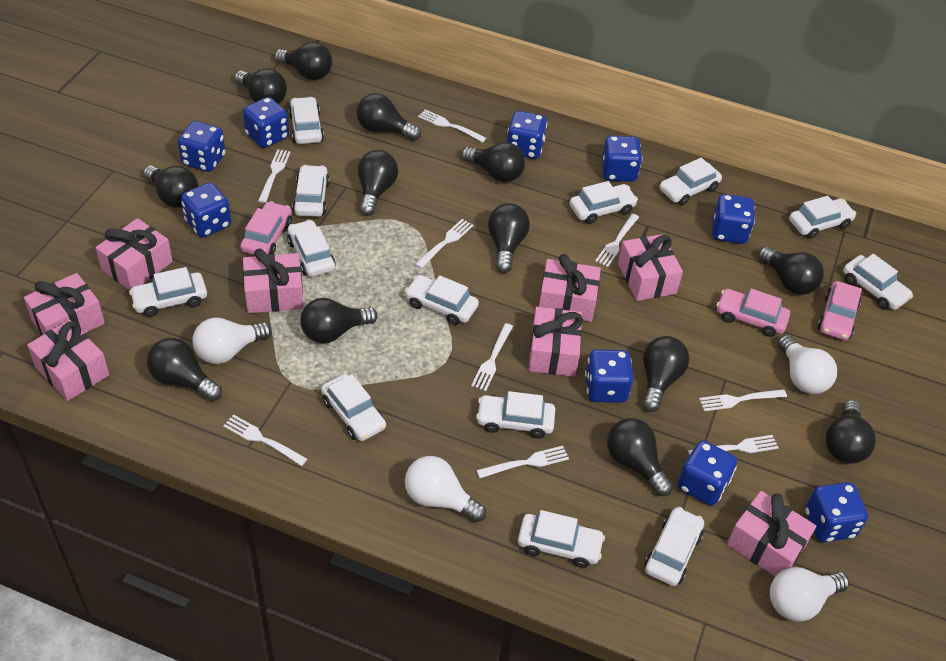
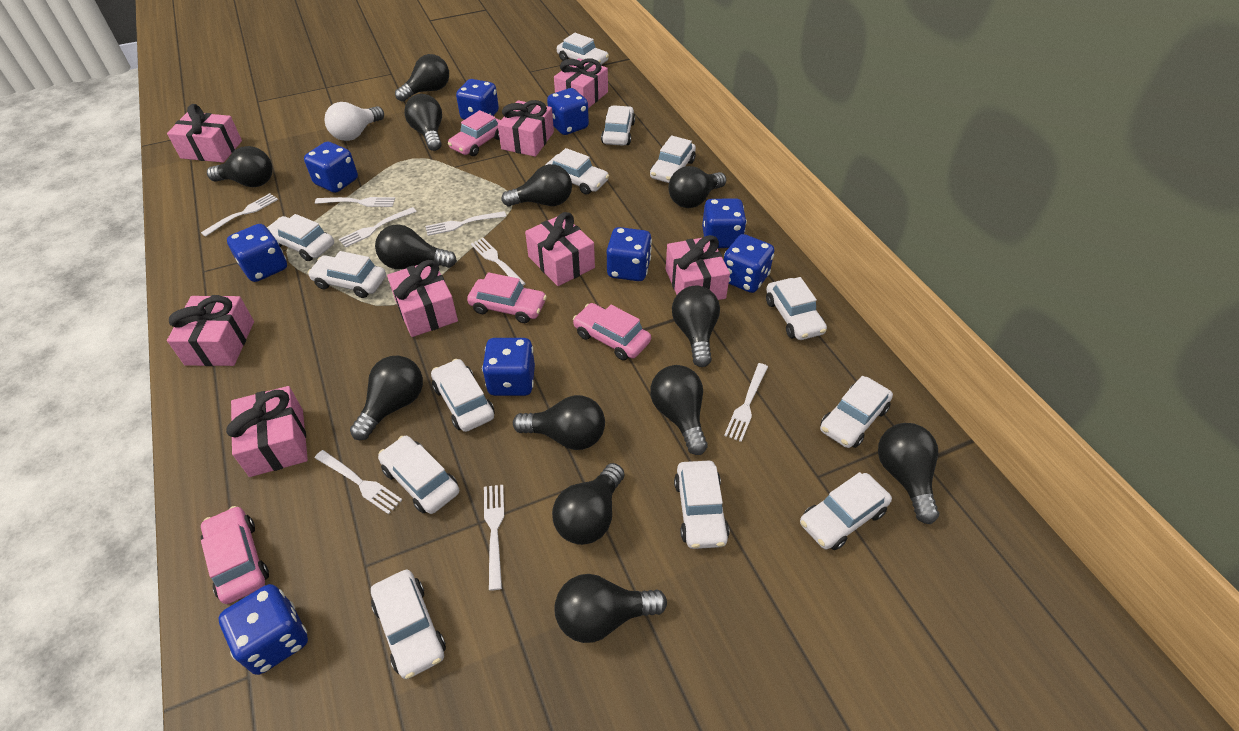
pink car: 3 -> 4
white fork: 9 -> 8
white light bulb: 4 -> 1

